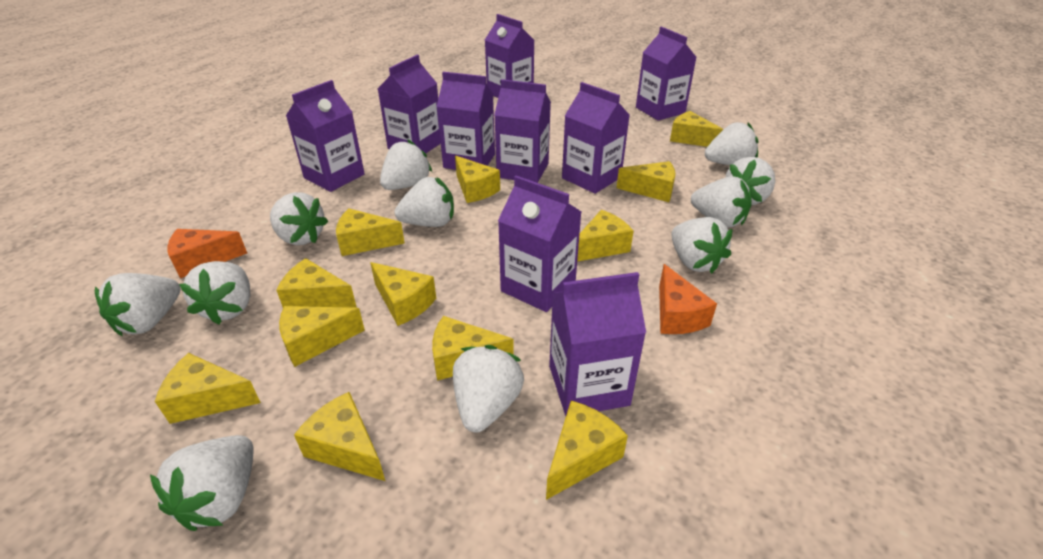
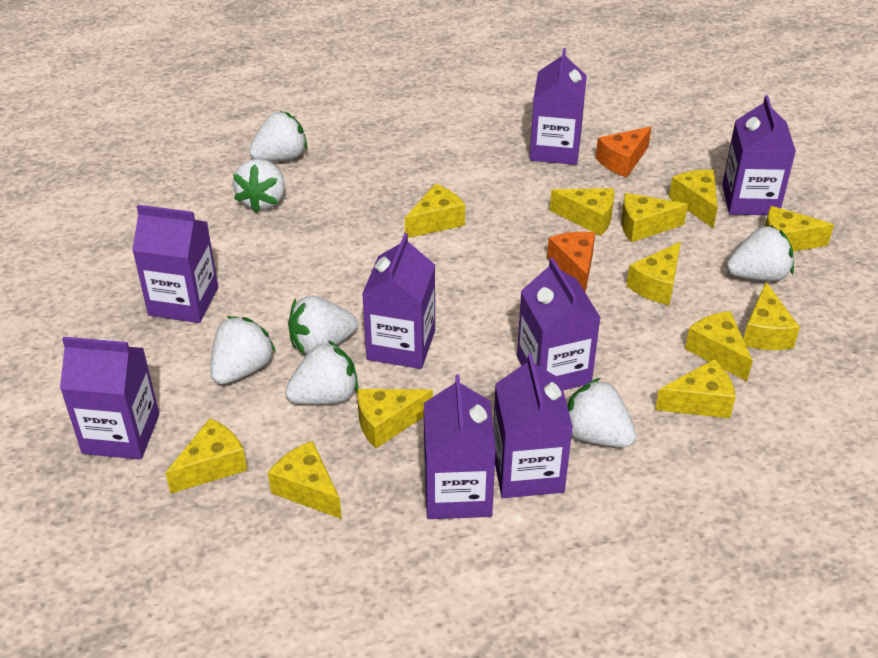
purple carton: 9 -> 8
white strawberry: 11 -> 7

